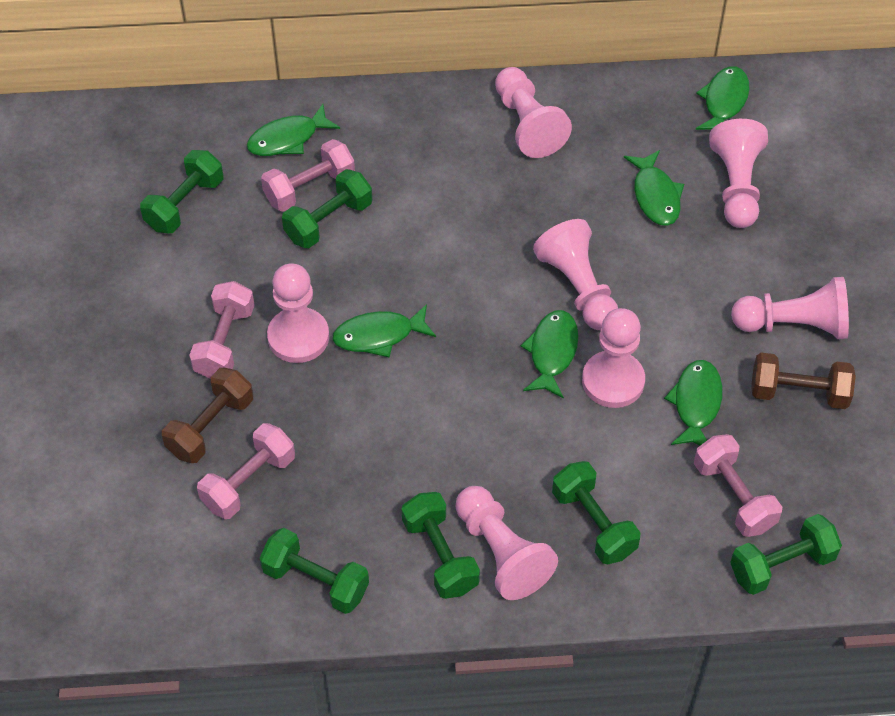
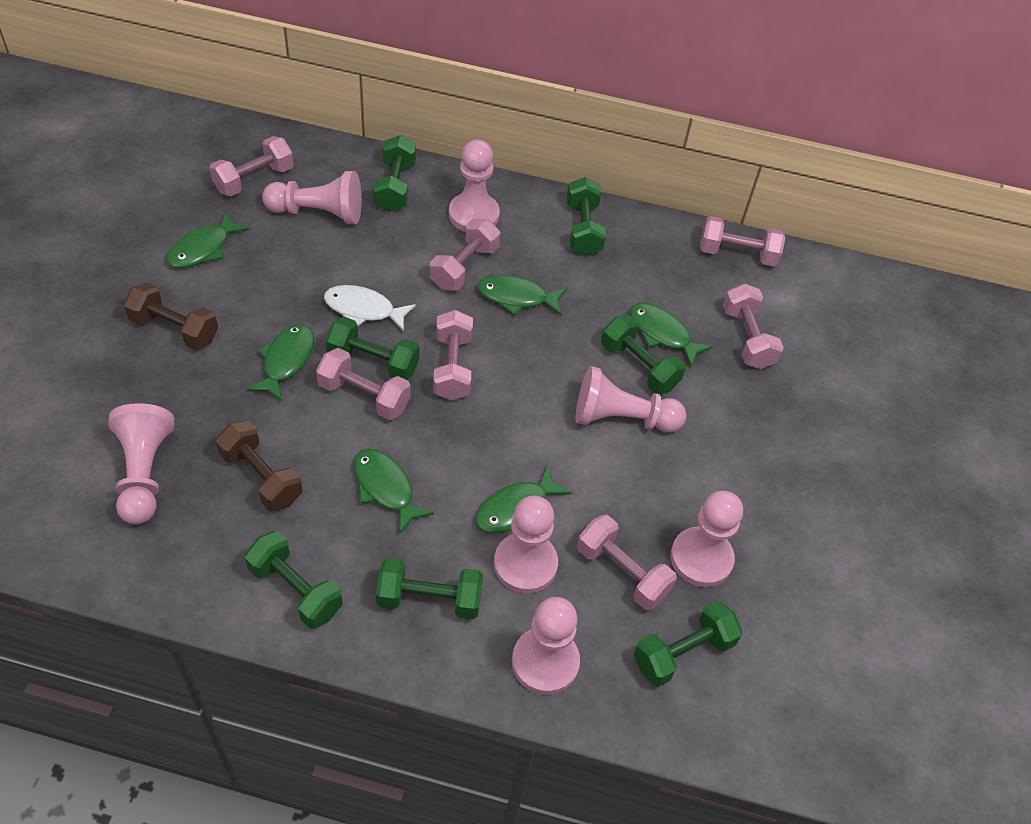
green dumbbell: 6 -> 7
pink dumbbell: 4 -> 7
white fish: 0 -> 1

